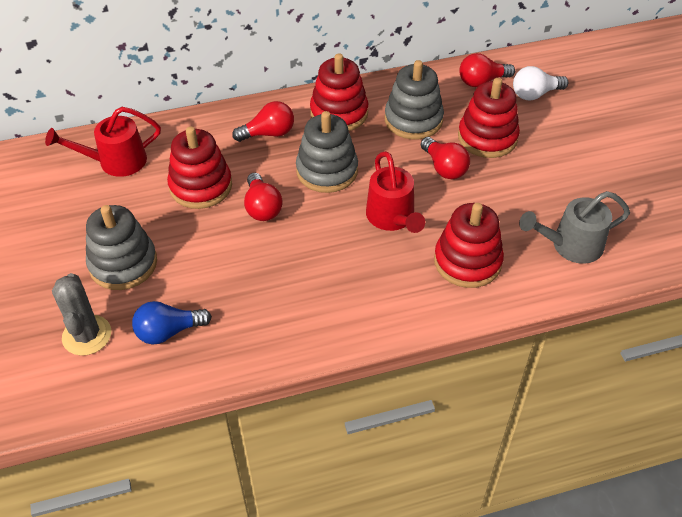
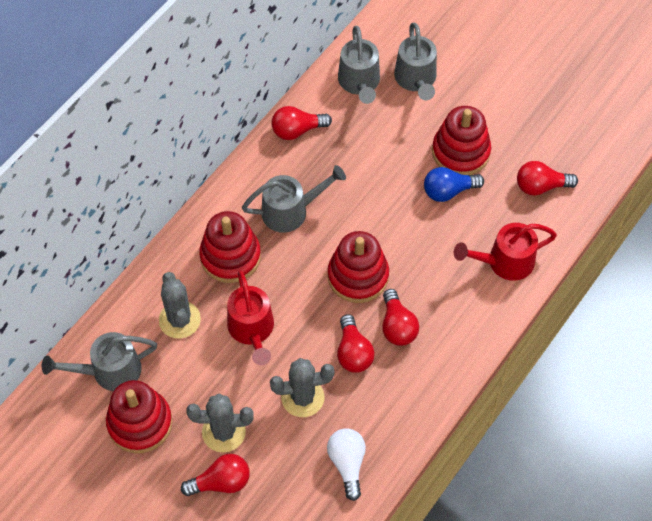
grey cactus: 1 -> 3
grey stacking toy: 3 -> 0
grey watering can: 1 -> 4
red light bulb: 4 -> 5

